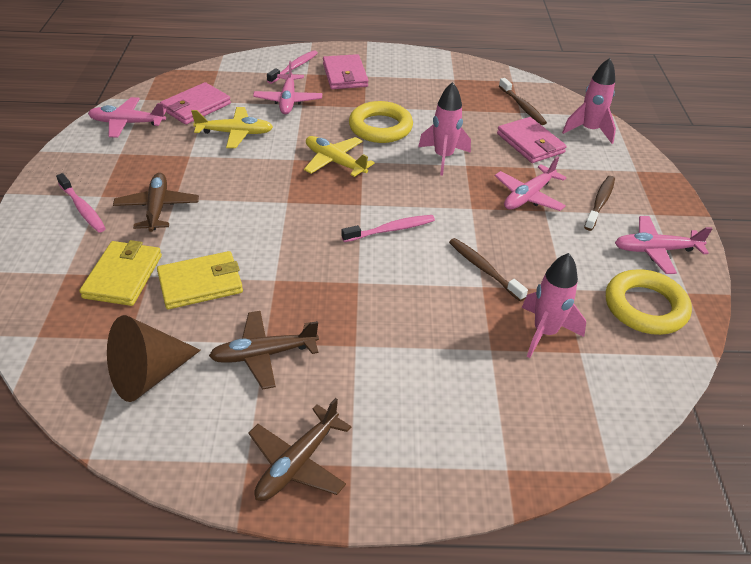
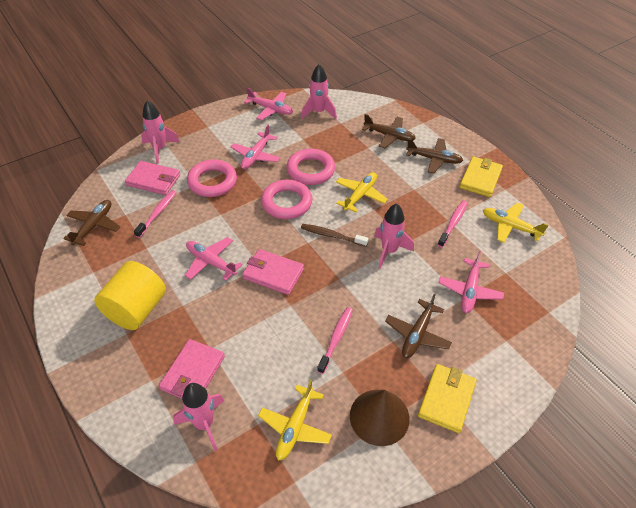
brown plane: 3 -> 4
brown toothbrush: 3 -> 1
pink ring: 0 -> 3
pink rocket: 3 -> 4
yellow cylinder: 0 -> 1
yellow plane: 2 -> 3
yellow ring: 2 -> 0

